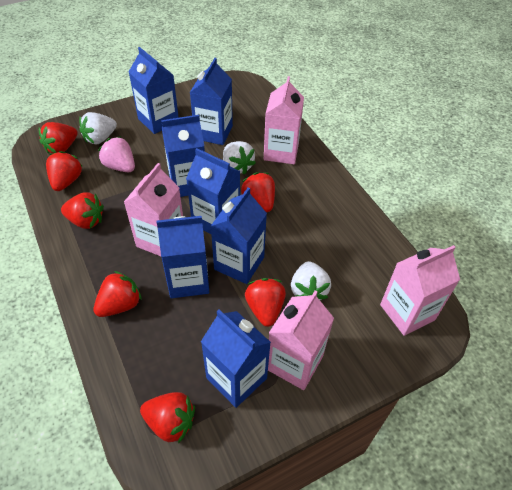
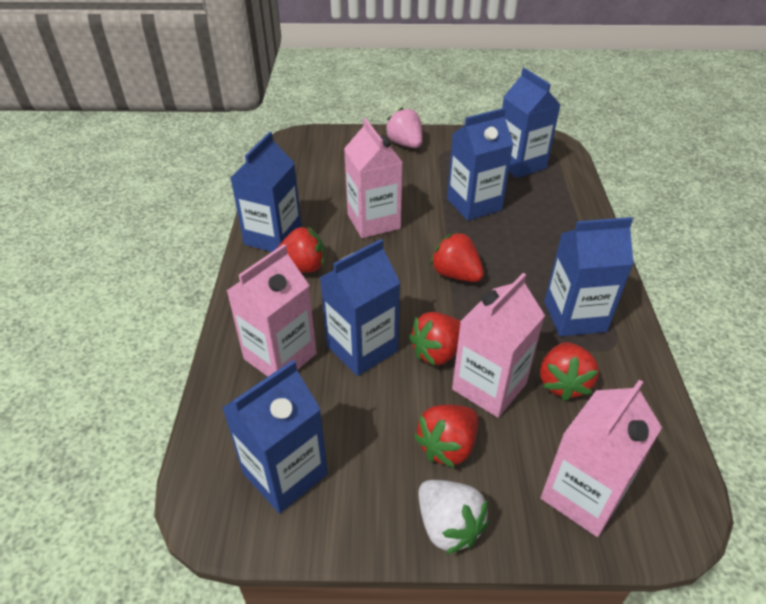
blue carton: 7 -> 6
red strawberry: 7 -> 5
white strawberry: 3 -> 1

